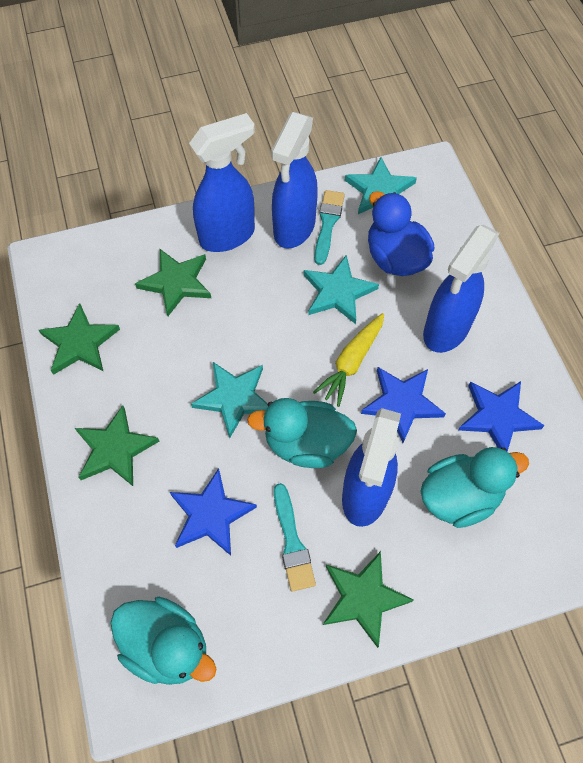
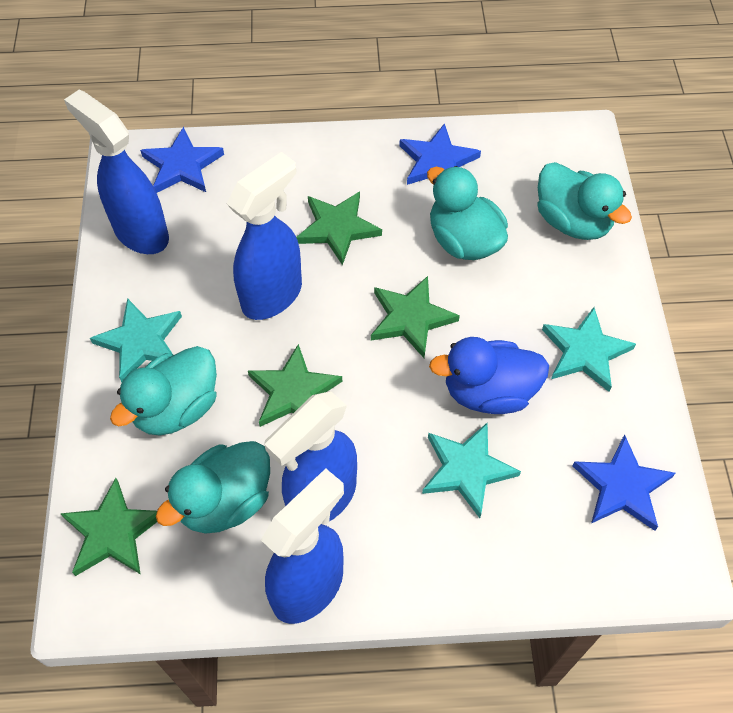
turquoise brush: 2 -> 0
turquoise duck: 3 -> 4
yellow carrot: 1 -> 0

